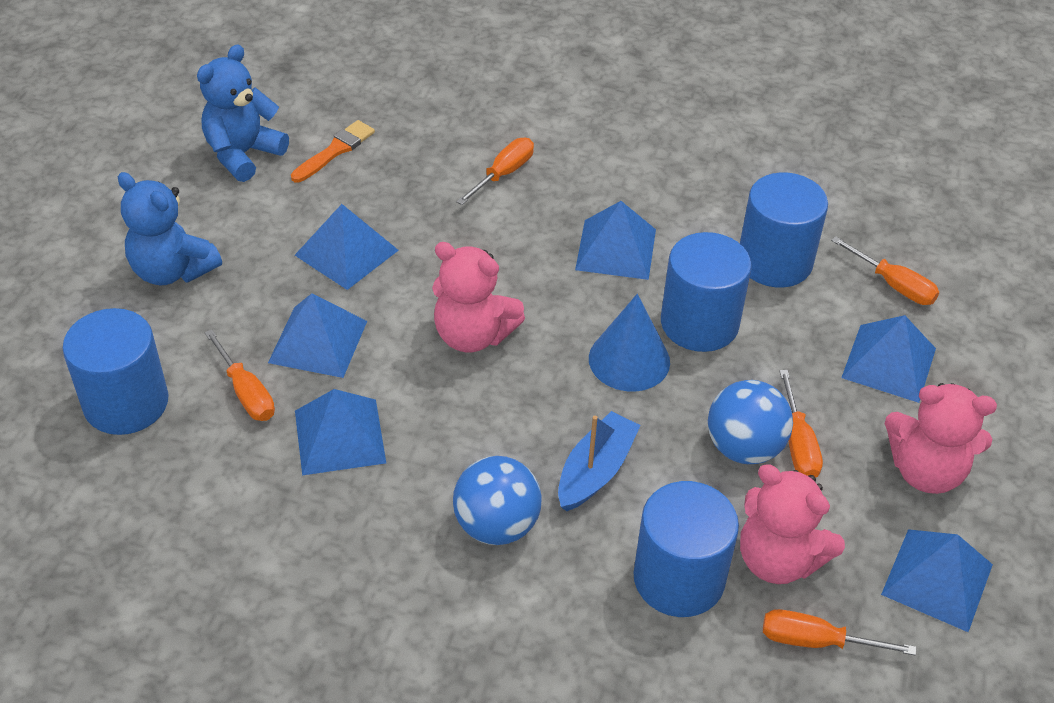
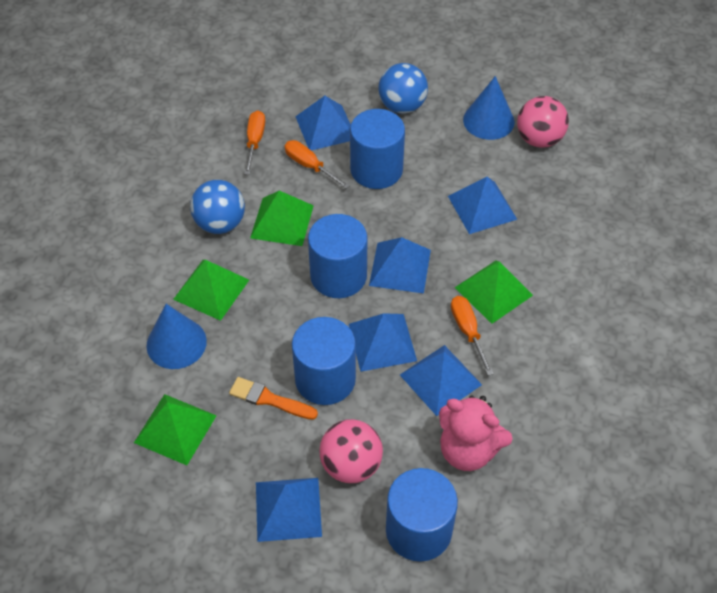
blue boat: 1 -> 0
blue cone: 1 -> 2
blue teddy bear: 2 -> 0
green pyramid: 0 -> 4
orange screwdriver: 5 -> 3
pink ball: 0 -> 2
pink teddy bear: 3 -> 1

